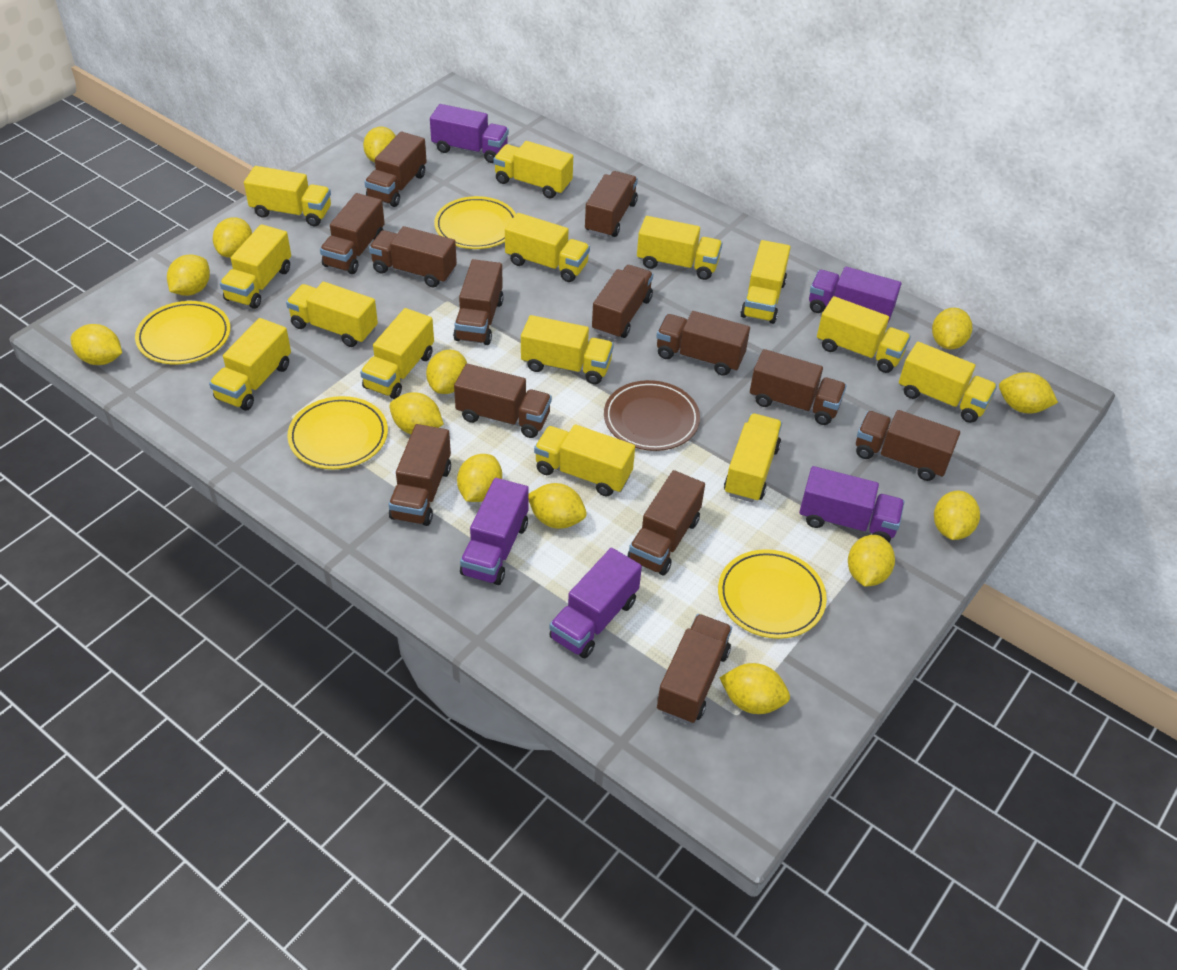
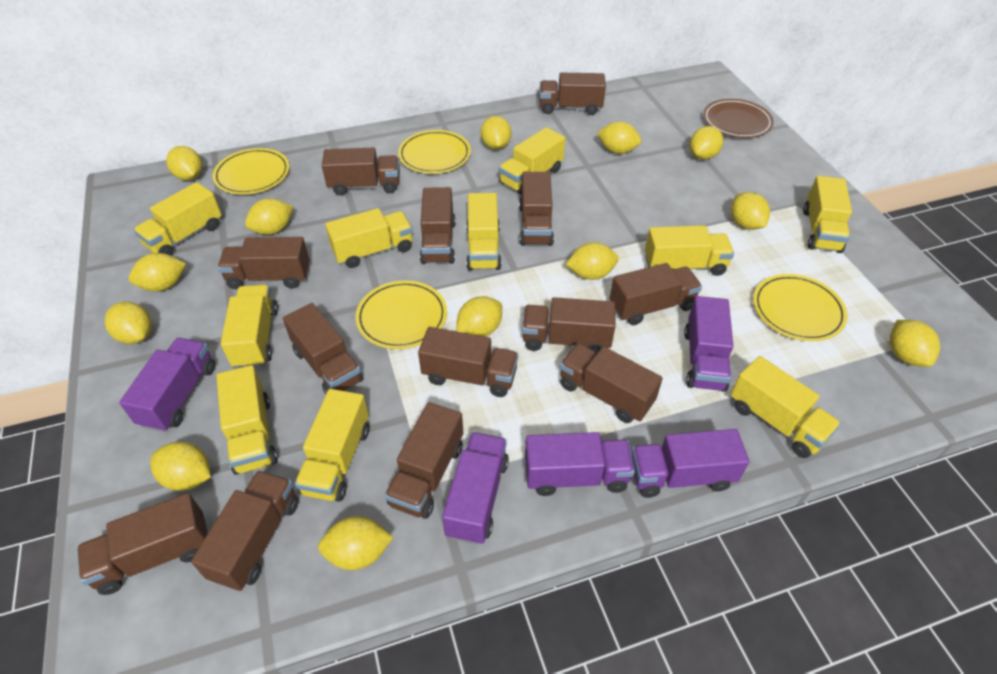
yellow truck: 14 -> 10

